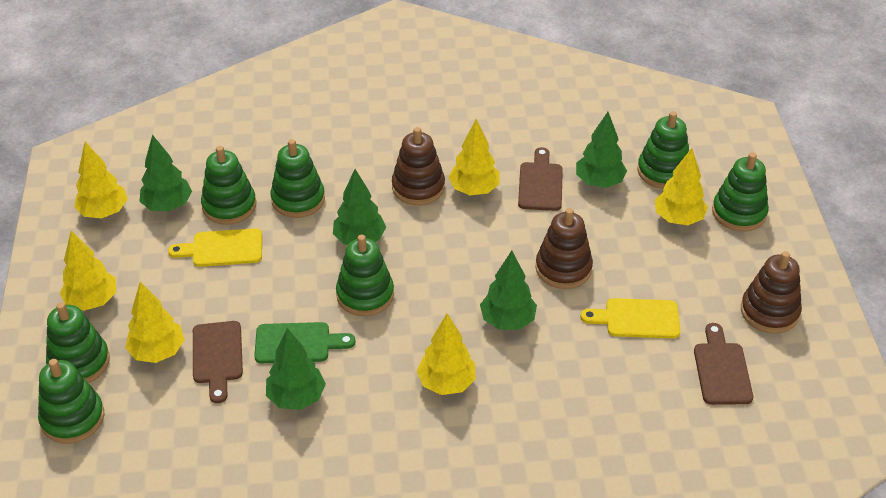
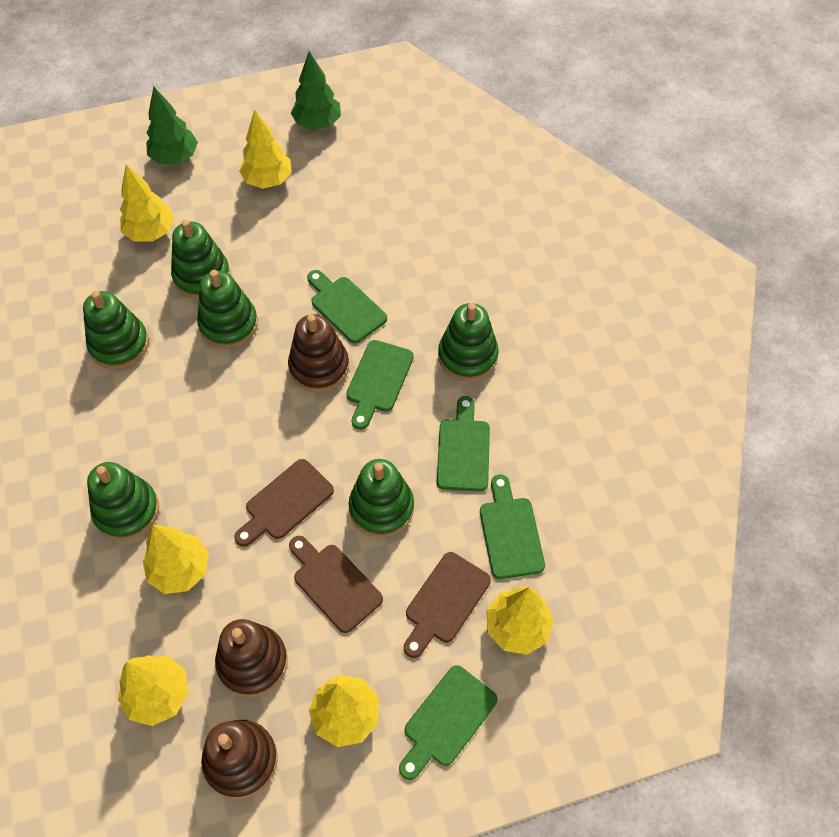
green cutting board: 1 -> 5
green stacking toy: 7 -> 6
green tree: 5 -> 2
yellow cutting board: 2 -> 0

